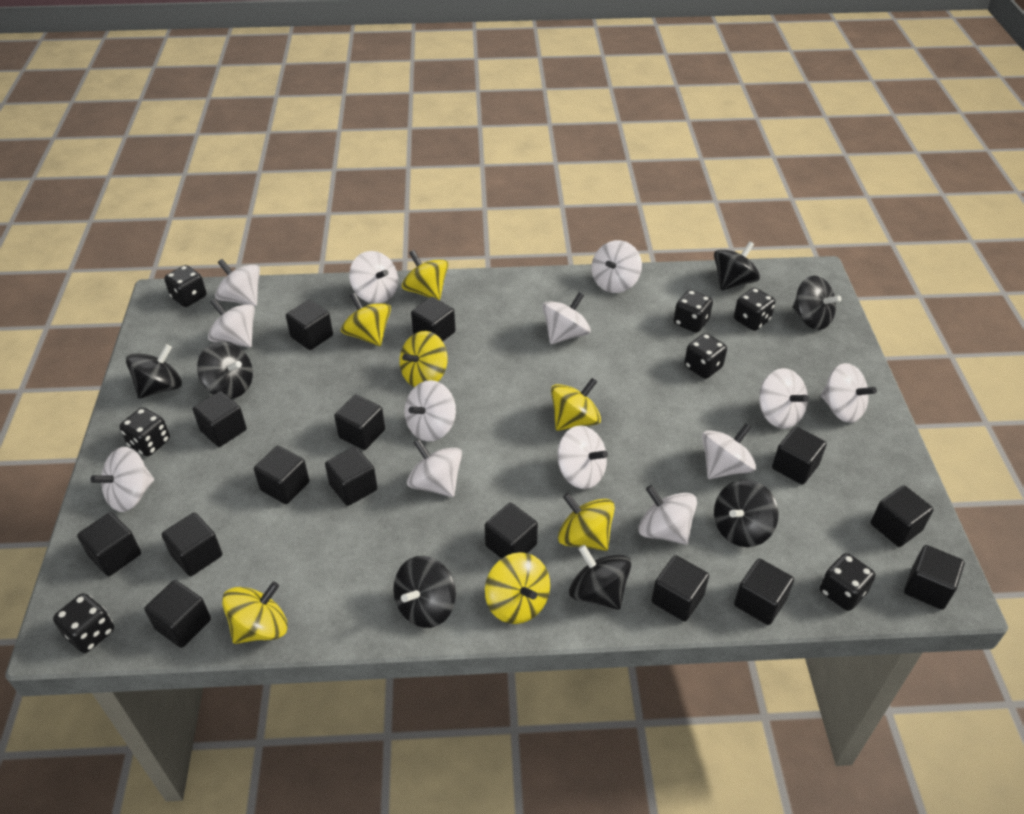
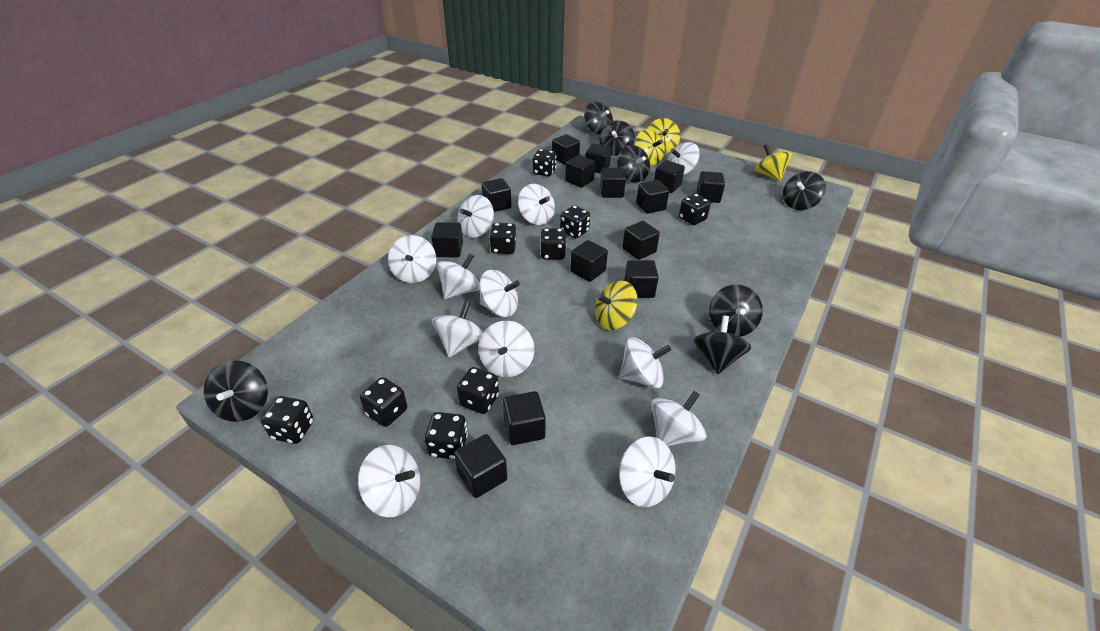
black cube: 15 -> 14
black dice: 7 -> 9
white spinning top: 13 -> 12
yellow spinning top: 7 -> 4

